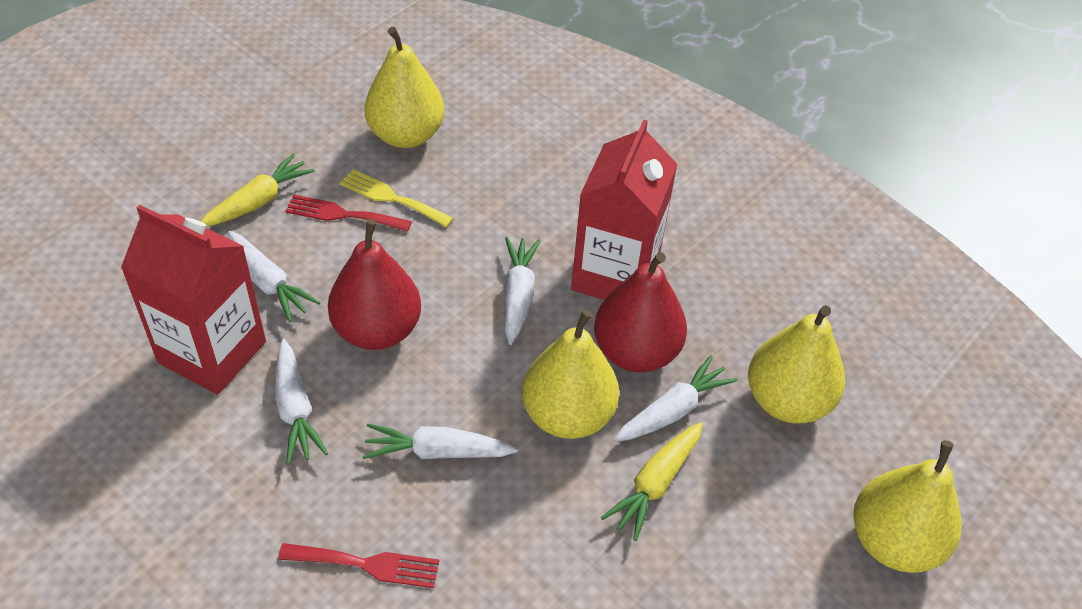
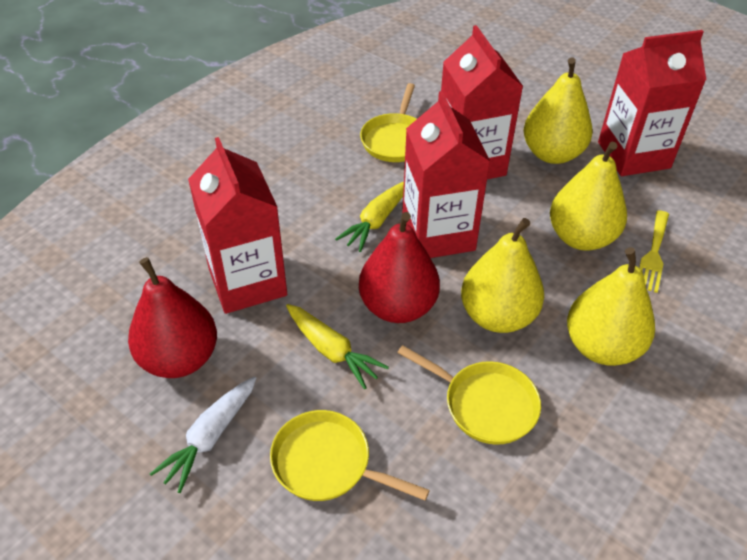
red carton: 2 -> 4
red fork: 2 -> 0
white carrot: 5 -> 1
yellow pan: 0 -> 3

